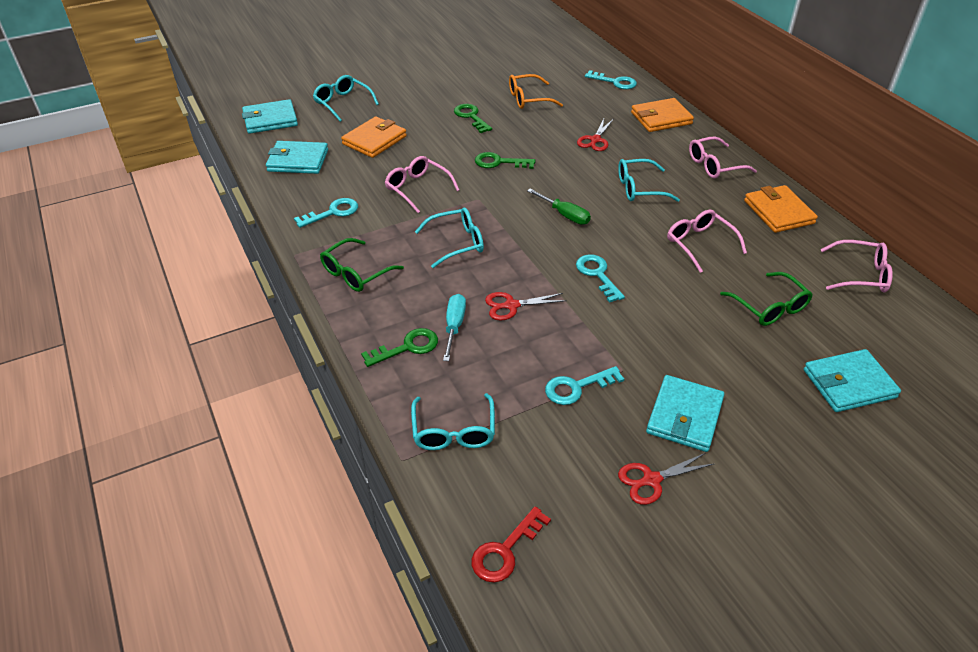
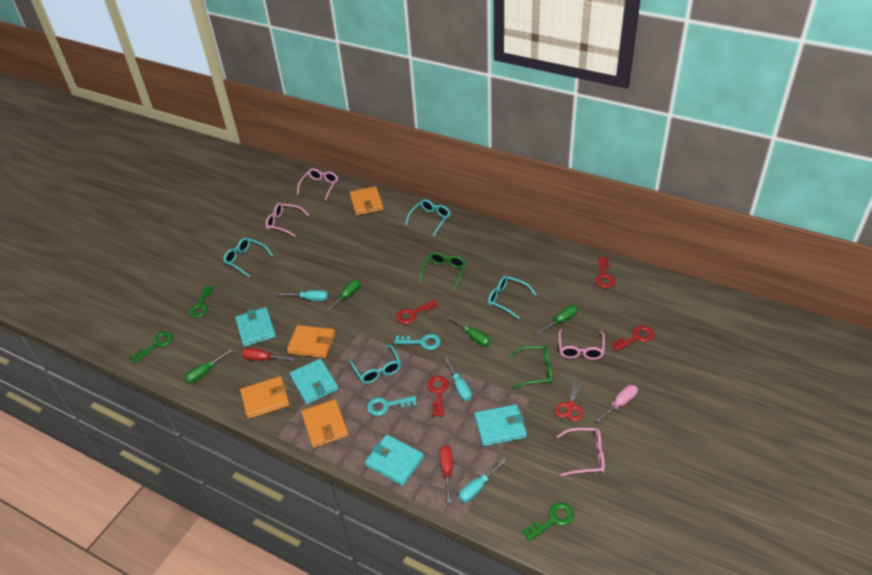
green screwdriver: 1 -> 4
orange glasses: 1 -> 0
orange wallet: 3 -> 4
pink screwdriver: 0 -> 1
red key: 1 -> 4
red scissors: 3 -> 1
red screwdriver: 0 -> 2
turquoise key: 4 -> 2
turquoise screwdriver: 1 -> 3

